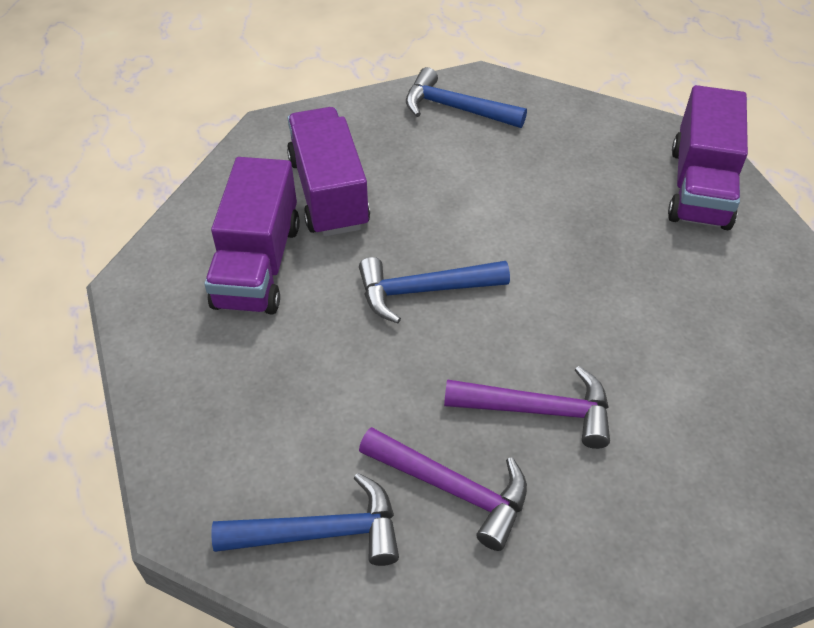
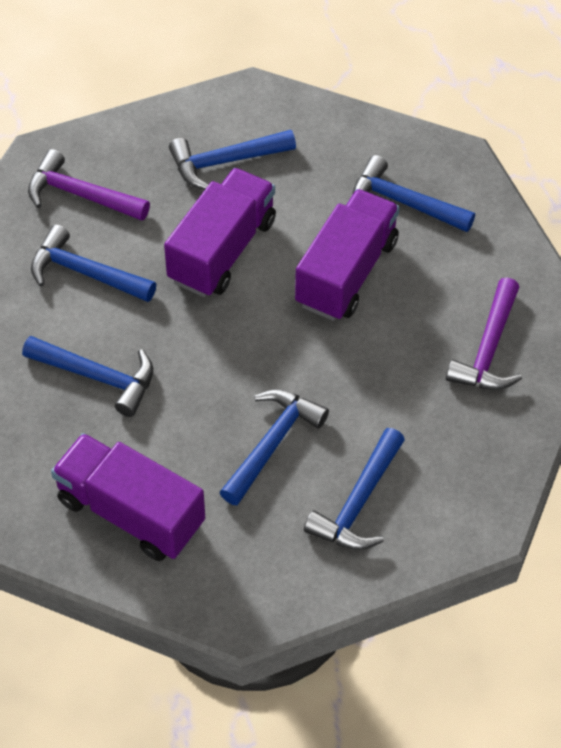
blue hammer: 3 -> 6

